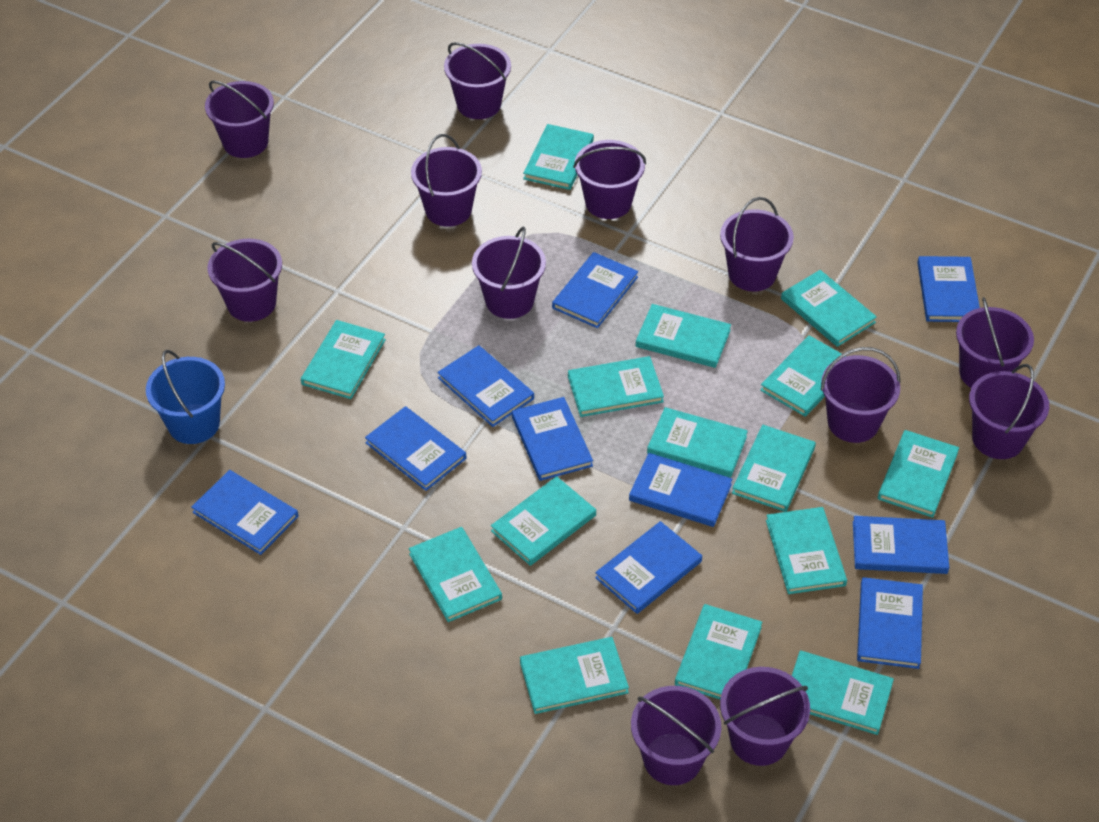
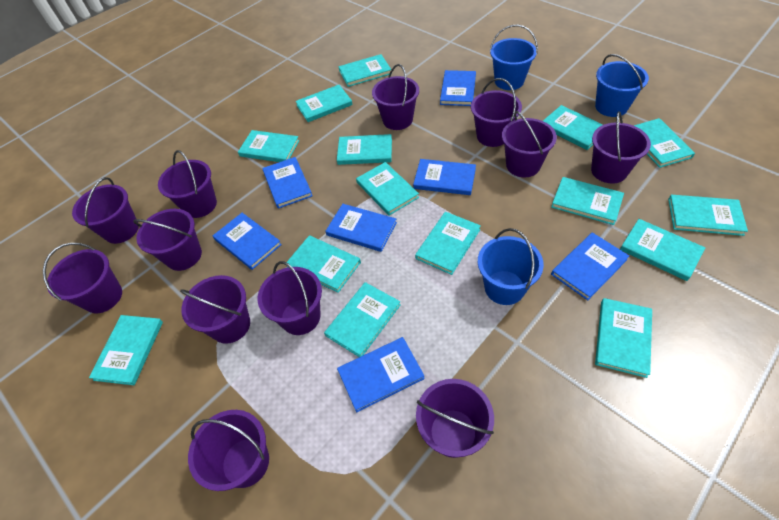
blue book: 10 -> 7
blue bucket: 1 -> 3

